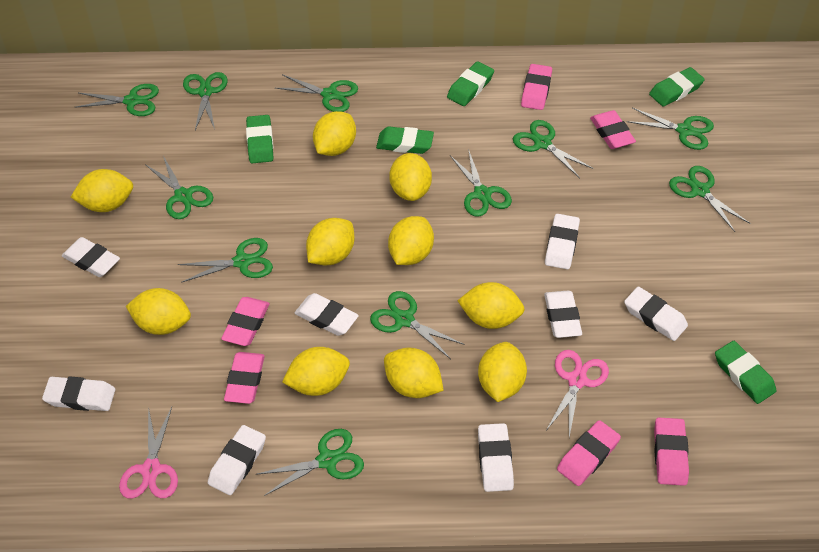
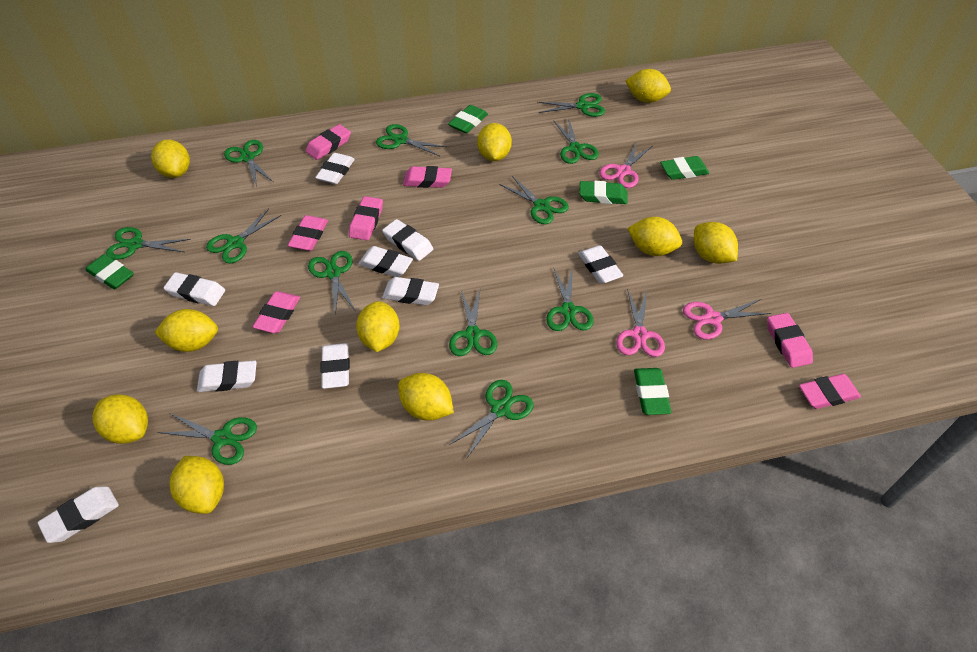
green scissors: 11 -> 12
pink eraser: 6 -> 7
pink scissors: 2 -> 3
white eraser: 8 -> 9

